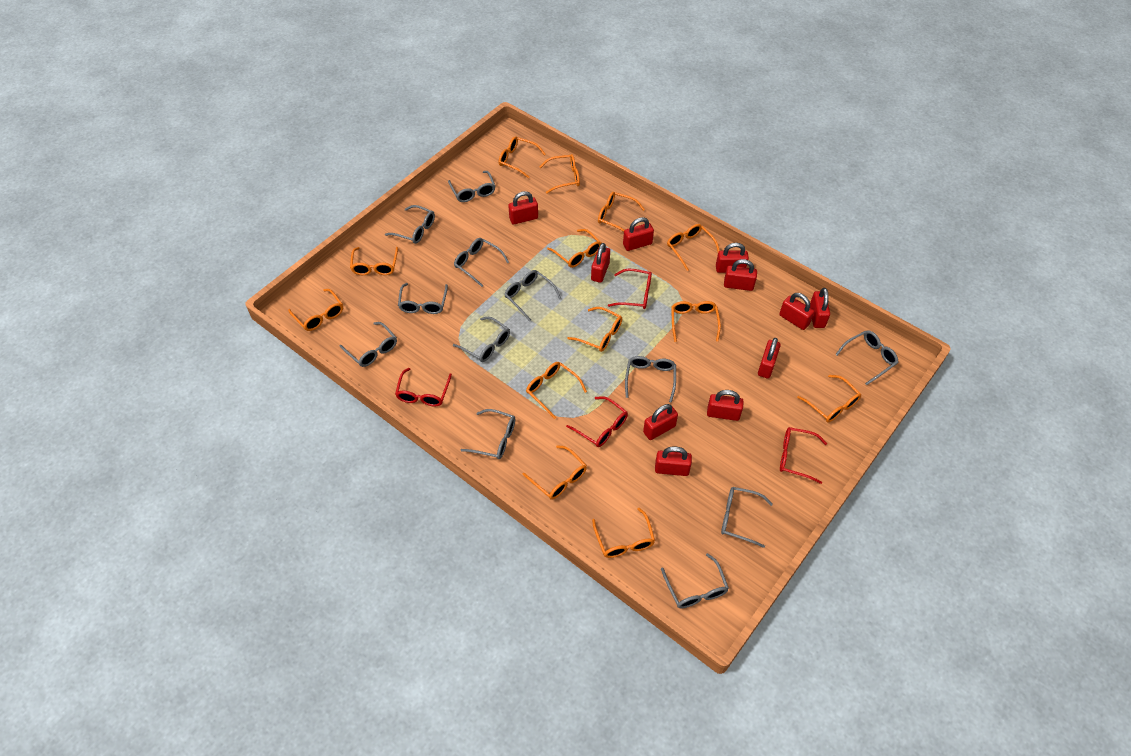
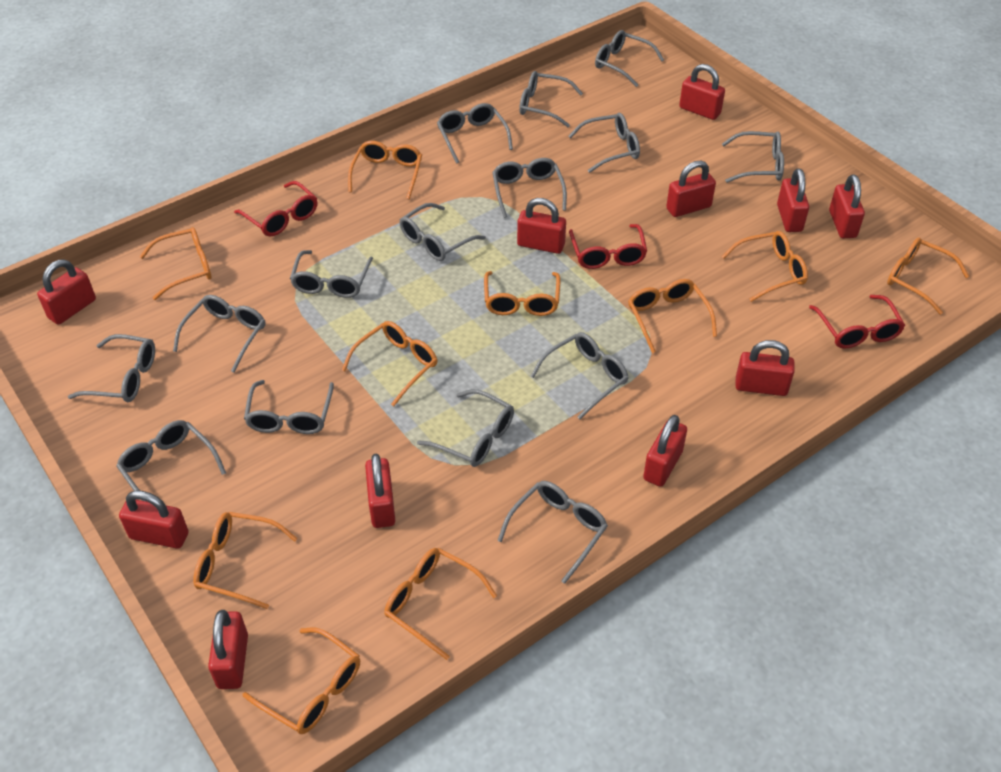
grey glasses: 12 -> 15
orange glasses: 13 -> 10
red glasses: 4 -> 3

